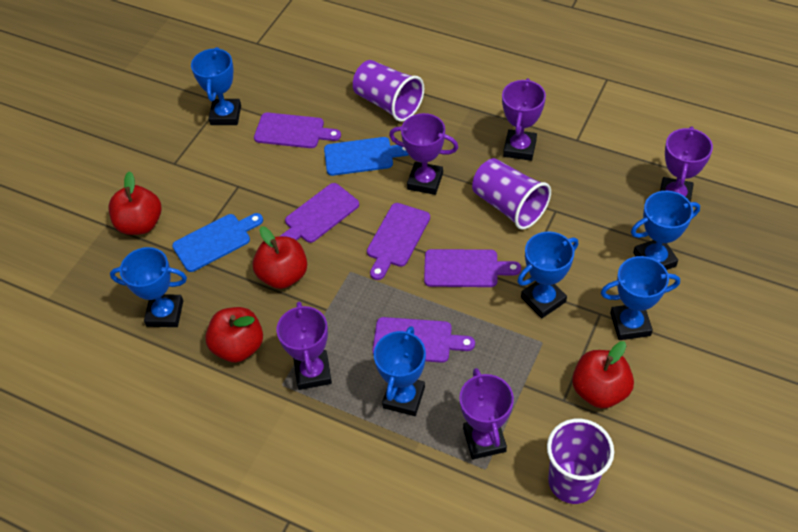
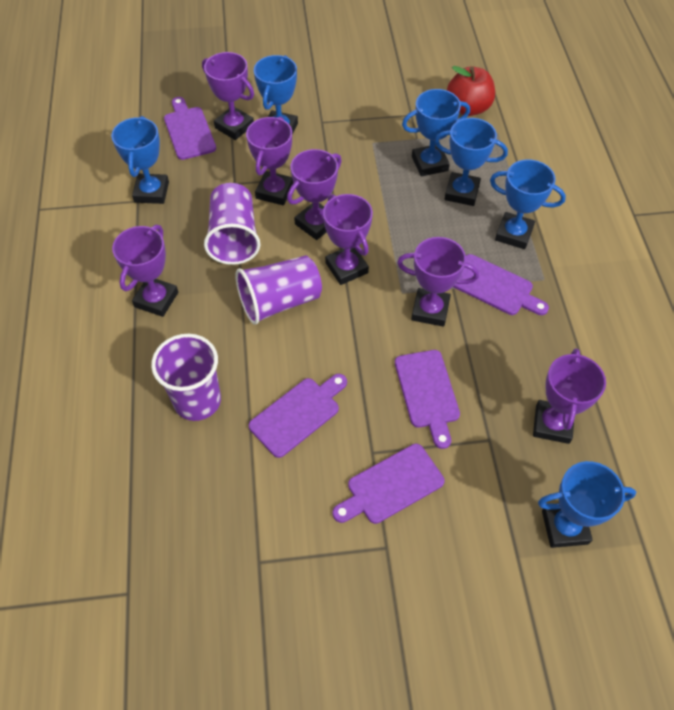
blue cutting board: 2 -> 0
purple trophy: 5 -> 7
red apple: 4 -> 1

